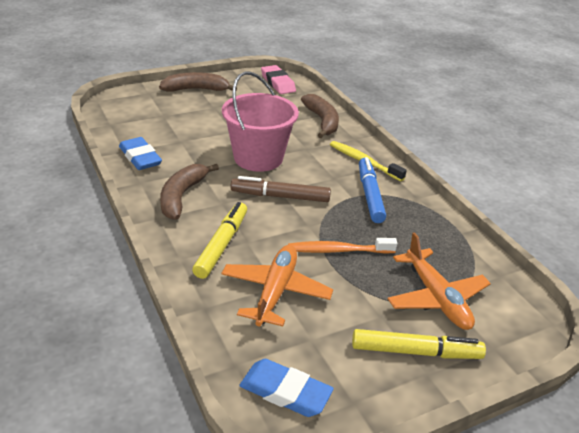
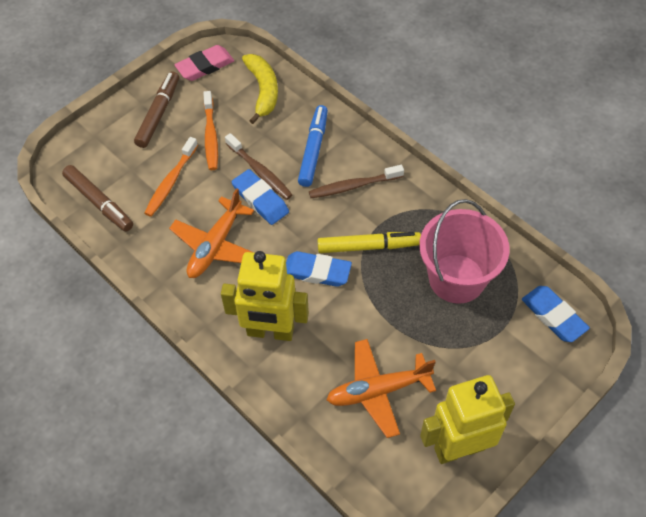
blue eraser: 2 -> 3
brown banana: 3 -> 0
brown marker: 1 -> 2
brown toothbrush: 0 -> 2
orange toothbrush: 1 -> 2
yellow banana: 0 -> 1
yellow marker: 2 -> 1
yellow robot: 0 -> 2
yellow toothbrush: 1 -> 0

